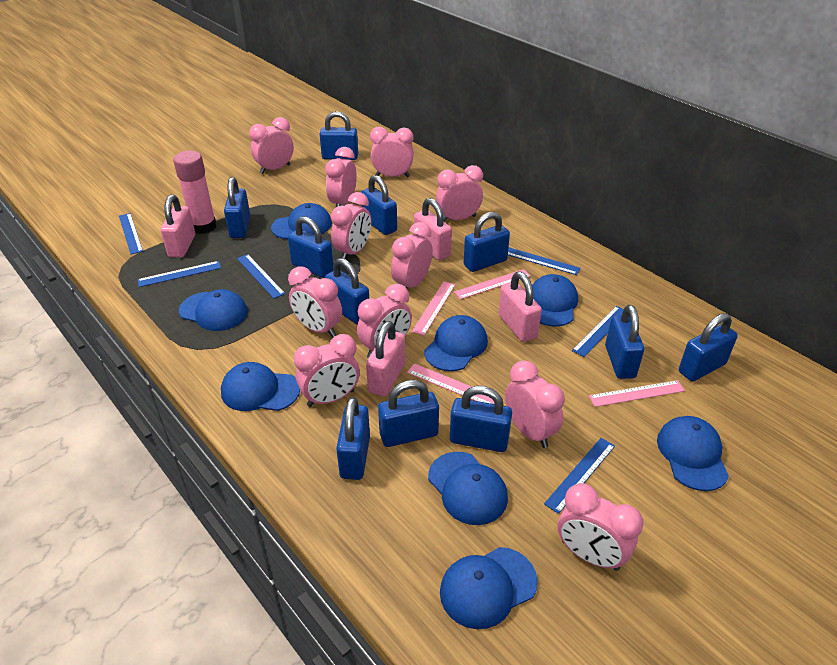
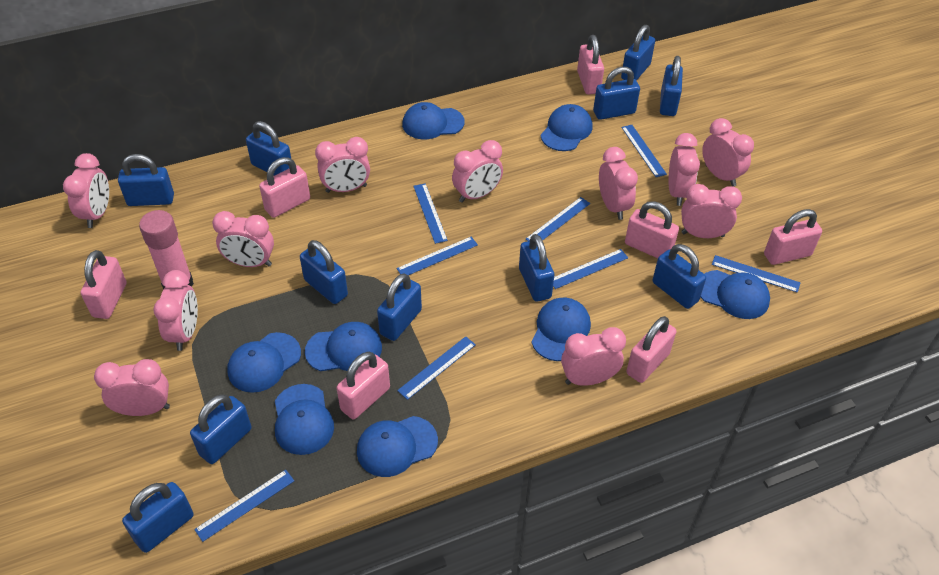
blue ruler: 6 -> 8
pink padlock: 4 -> 7
pink ruler: 4 -> 0

